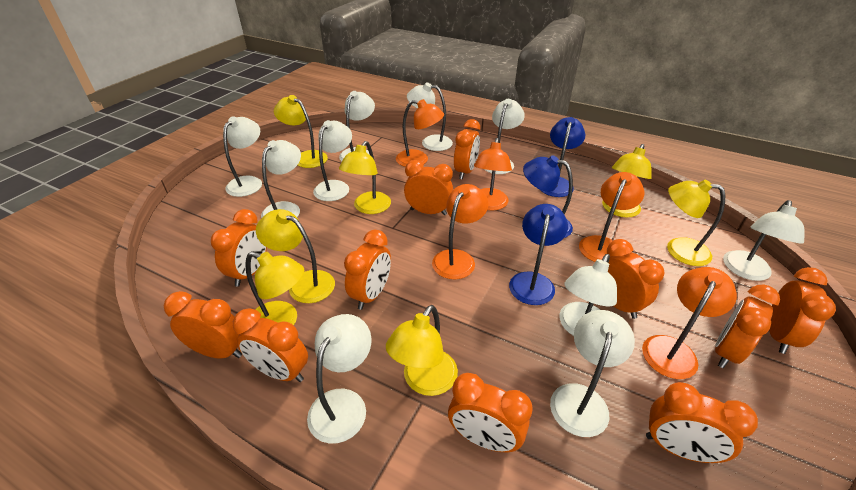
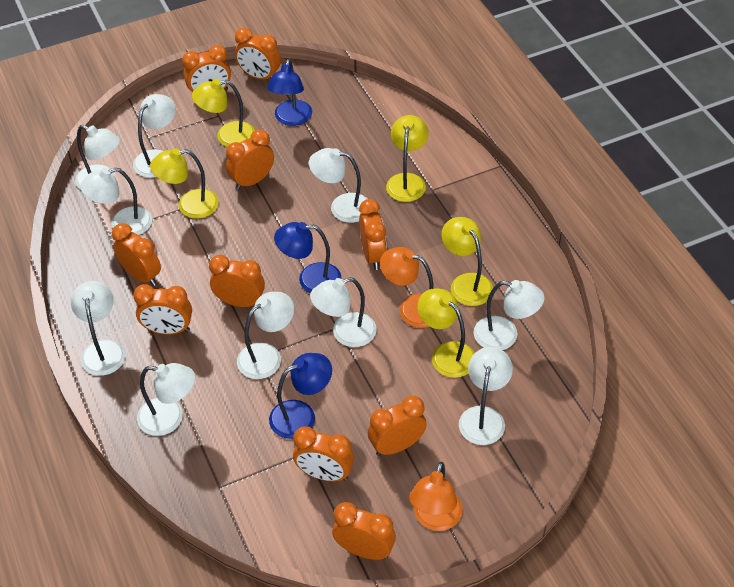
orange clock: 11 -> 10
orange lamp: 5 -> 2
yellow lamp: 7 -> 5

